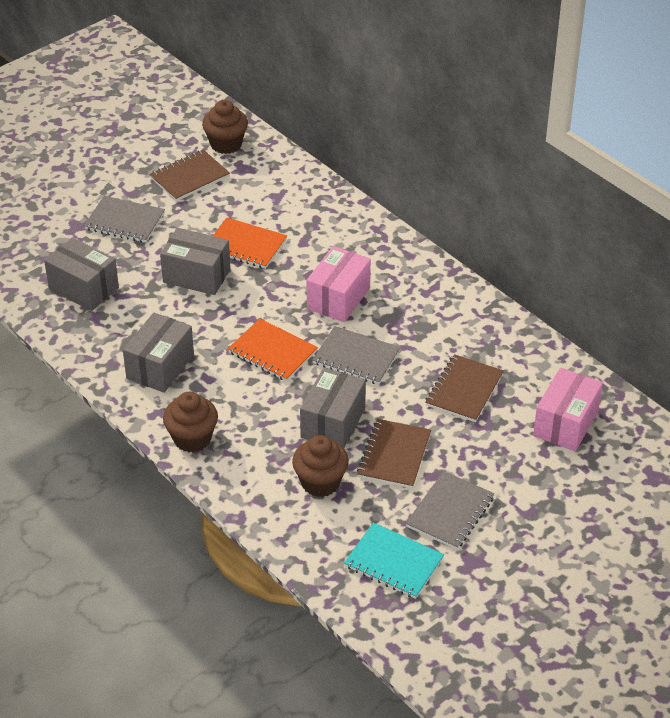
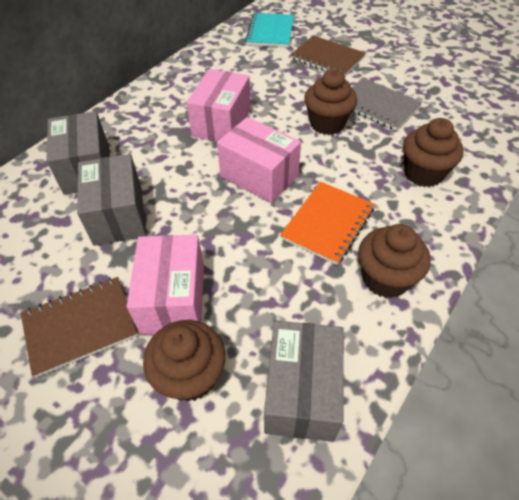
brown cupcake: 3 -> 4
brown notebook: 3 -> 2
grey box: 4 -> 3
grey notebook: 3 -> 1
orange notebook: 2 -> 1
pink box: 2 -> 3

